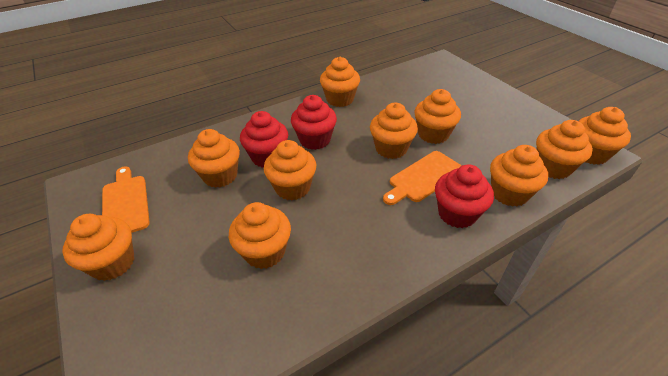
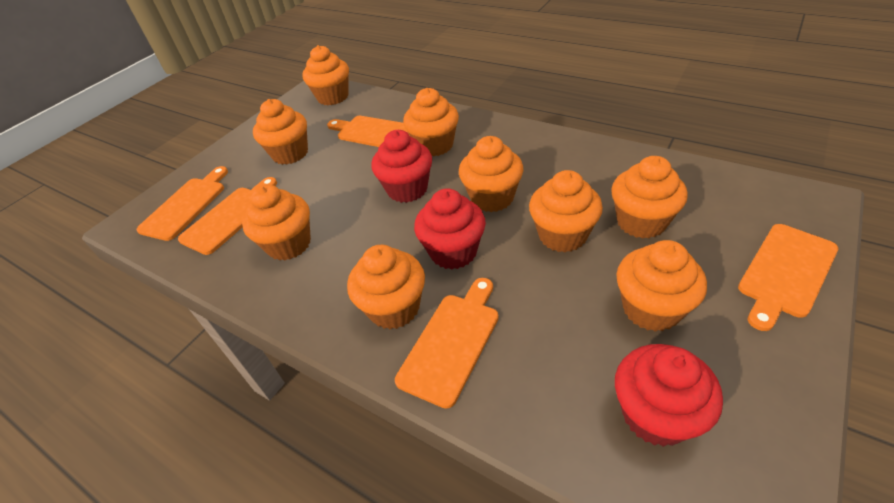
orange cupcake: 10 -> 9
orange cutting board: 2 -> 5

